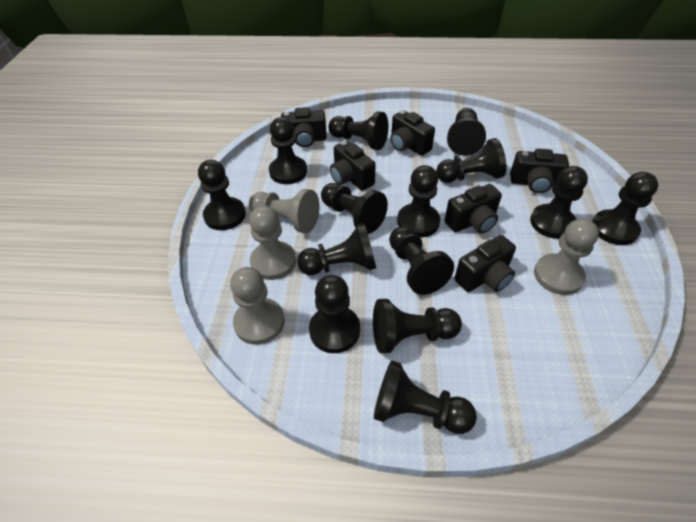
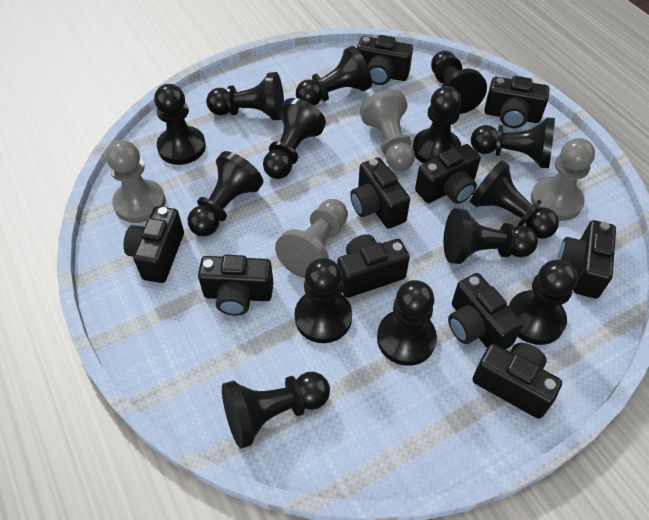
black camera: 6 -> 10

